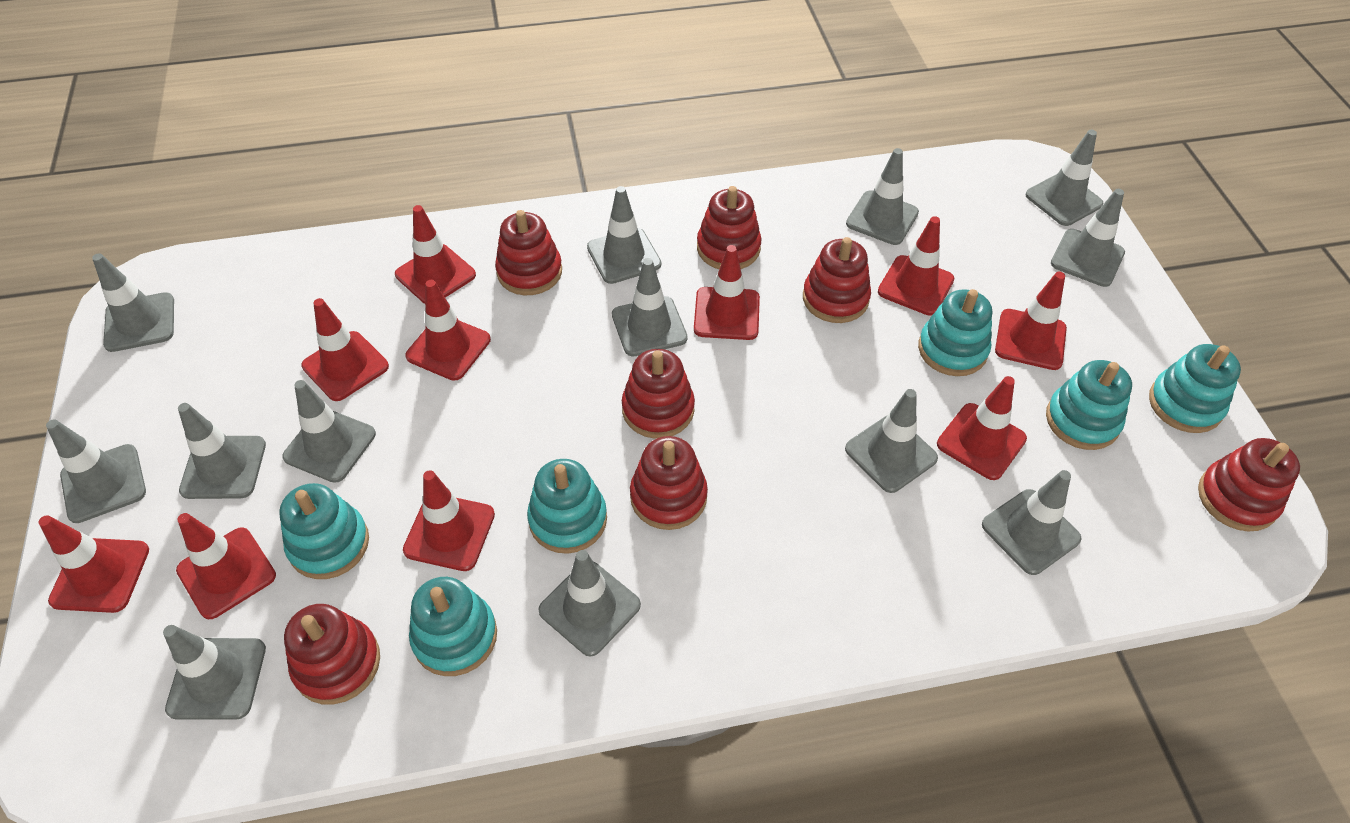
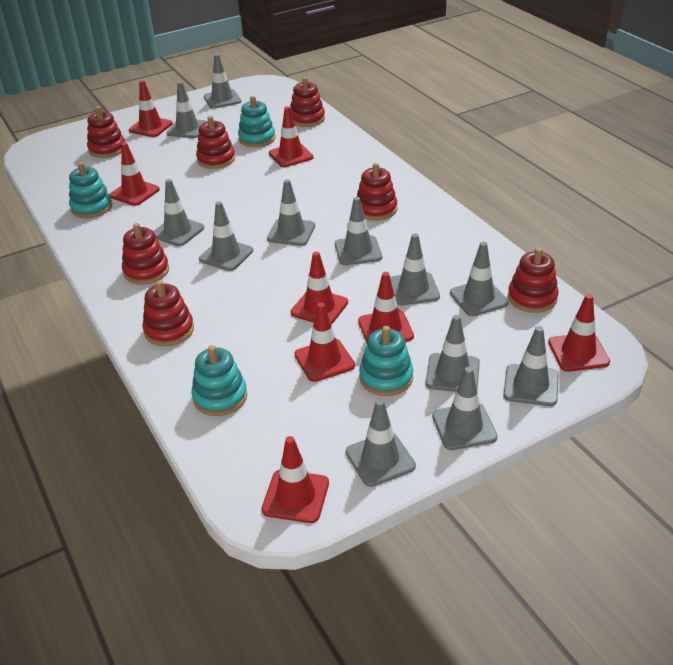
grey traffic cone: 13 -> 12
red traffic cone: 10 -> 8
turquoise stacking toy: 6 -> 4

